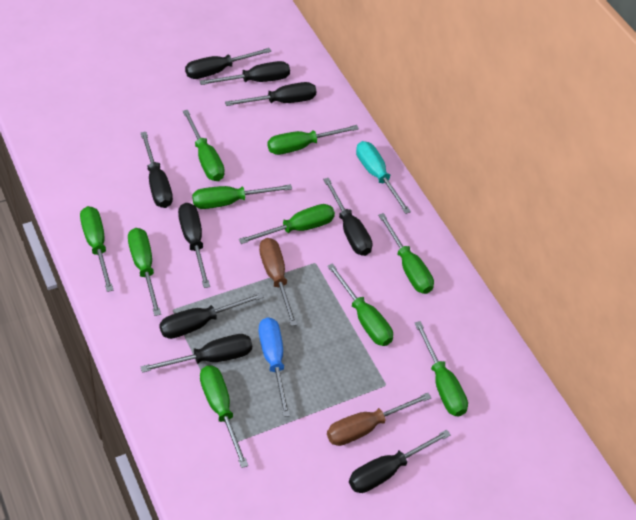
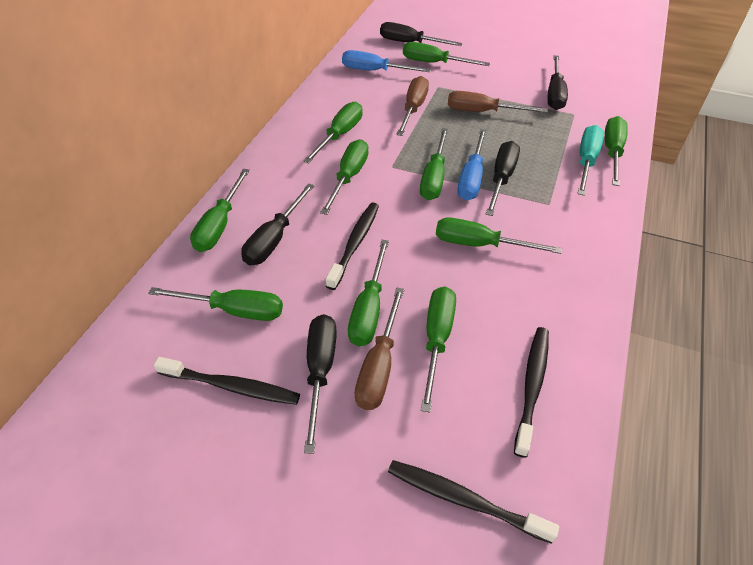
black screwdriver: 9 -> 5
black toothbrush: 0 -> 4
blue screwdriver: 1 -> 2
brown screwdriver: 2 -> 3

